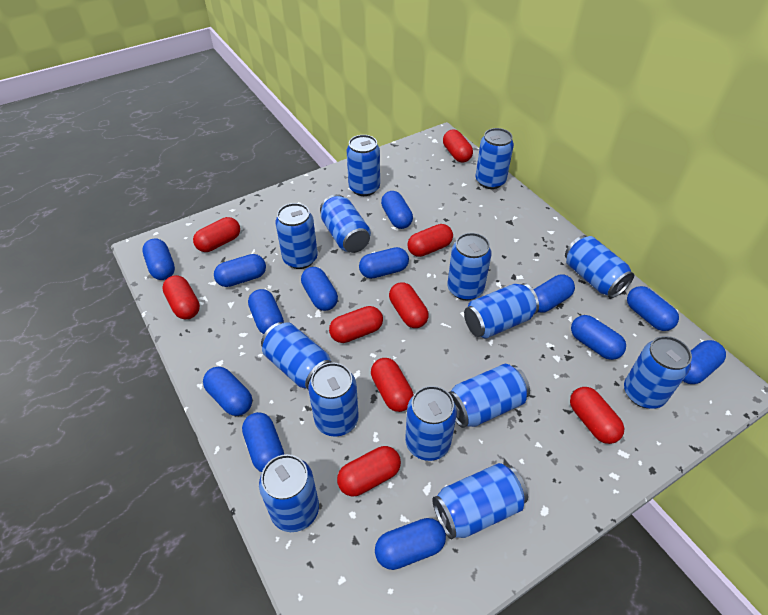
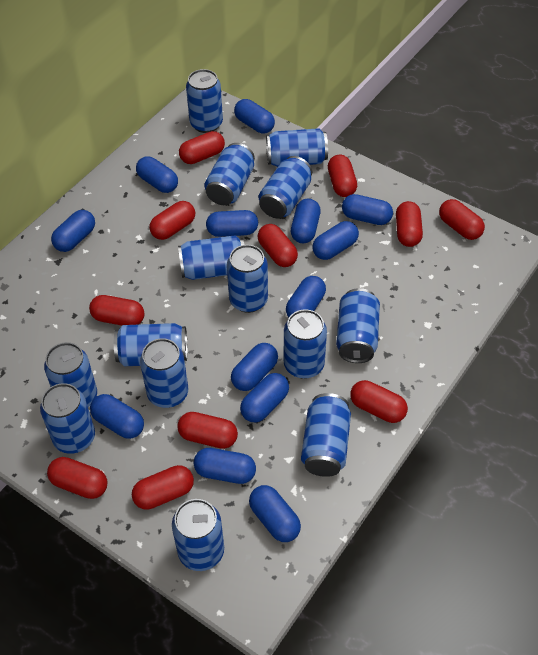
red capsule: 9 -> 11

